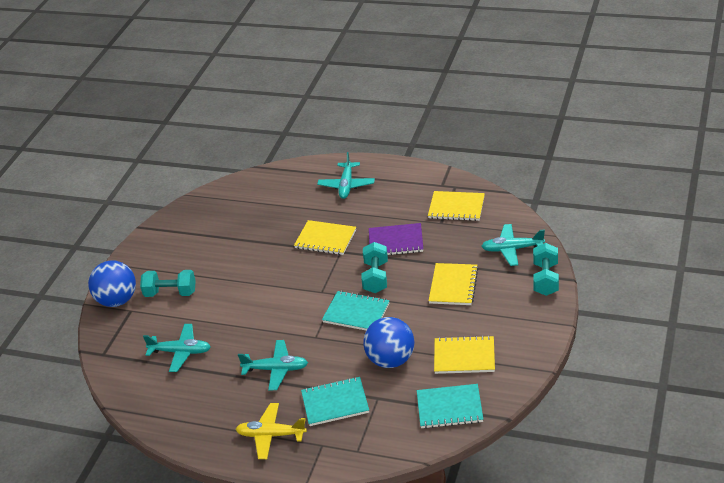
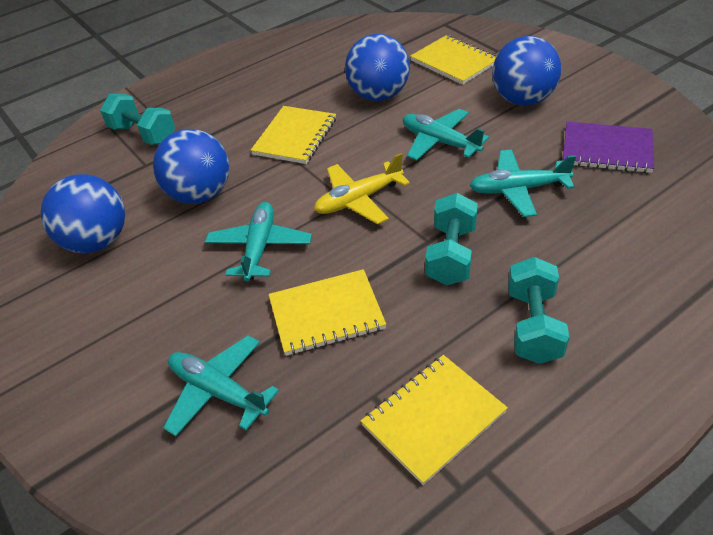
blue ball: 2 -> 4
turquoise notebook: 3 -> 0

